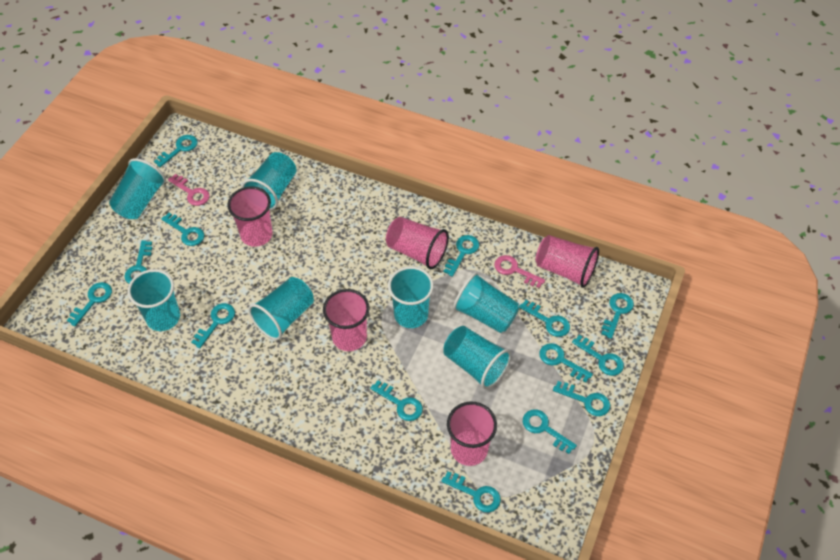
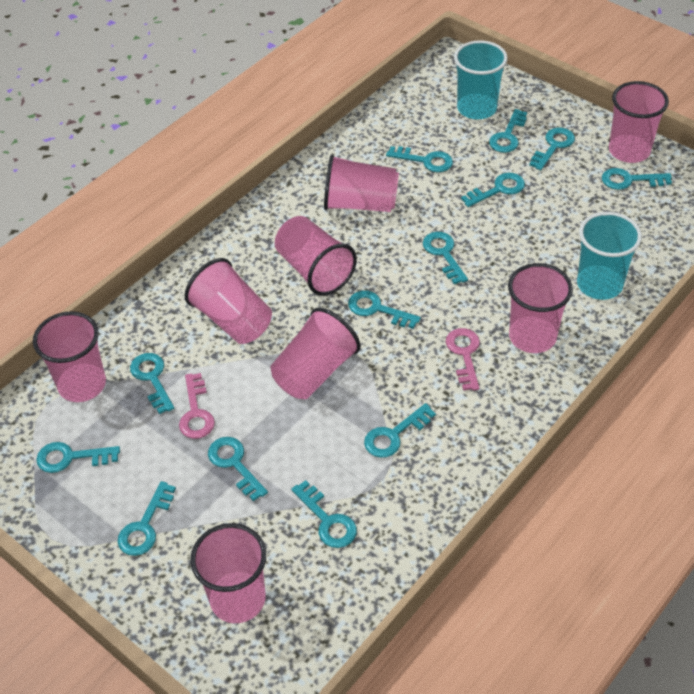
pink cup: 5 -> 8
turquoise cup: 7 -> 2
turquoise key: 14 -> 13

